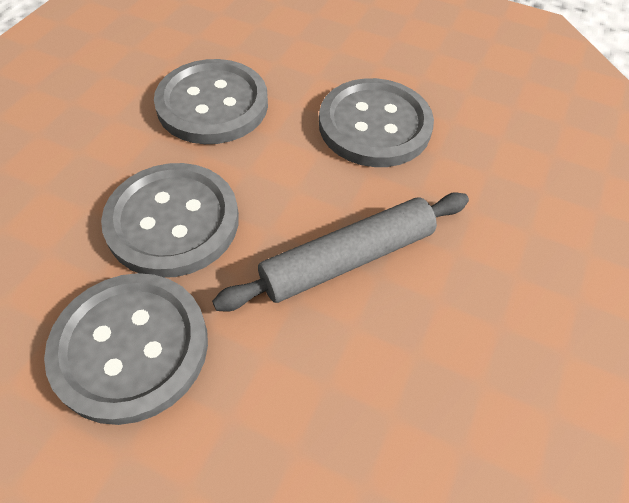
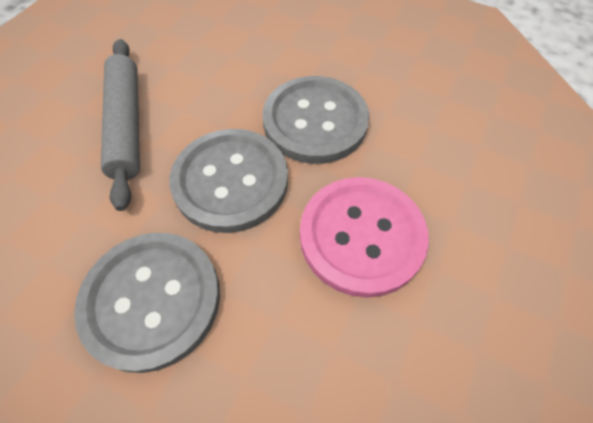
grey button: 4 -> 3
pink button: 0 -> 1

